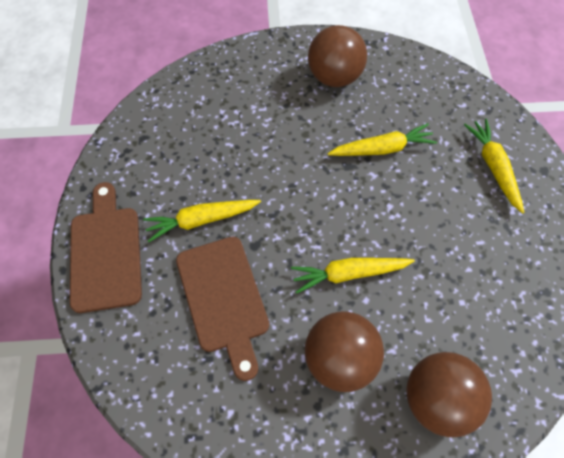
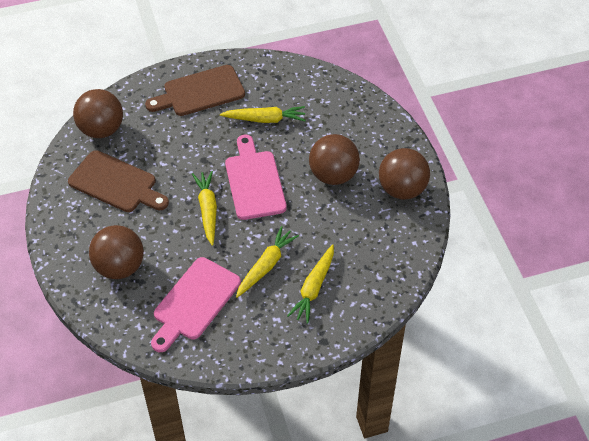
brown ball: 3 -> 4
pink cutting board: 0 -> 2

